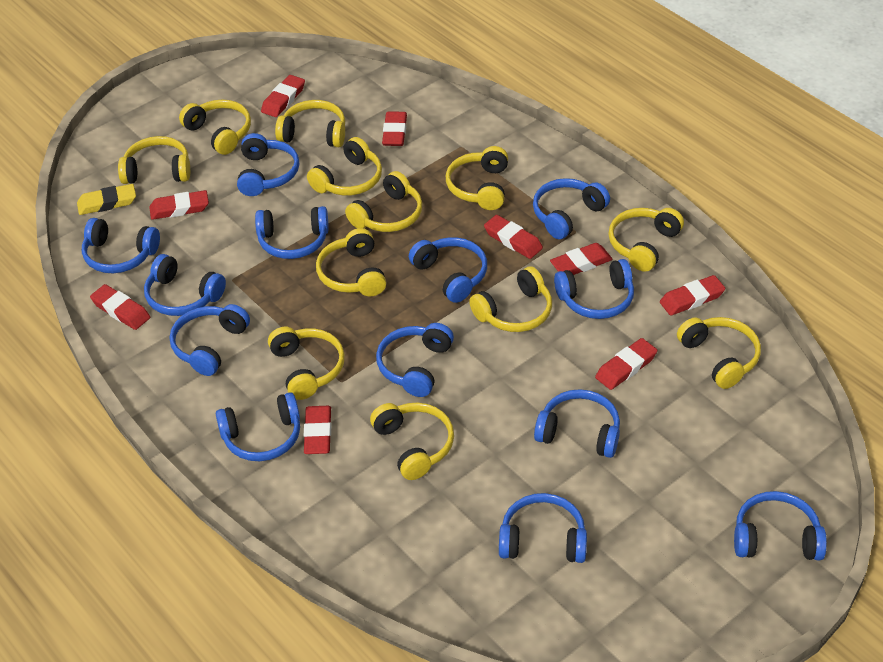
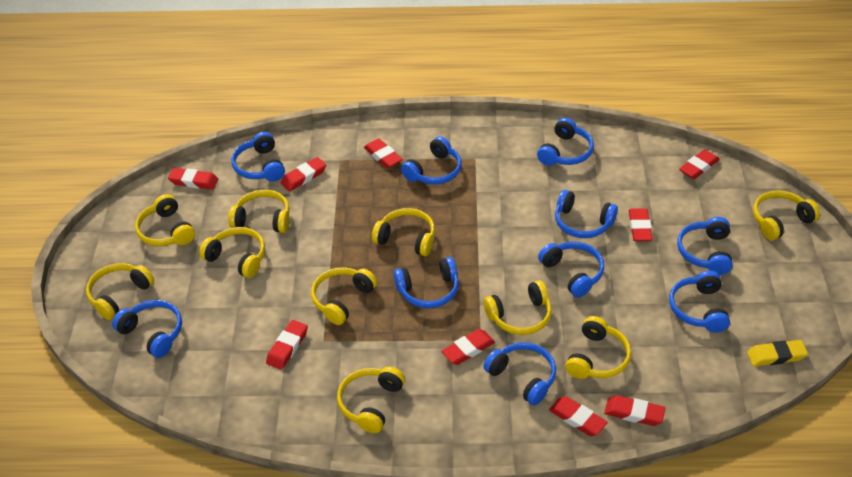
blue headphones: 13 -> 10
yellow headphones: 12 -> 10

